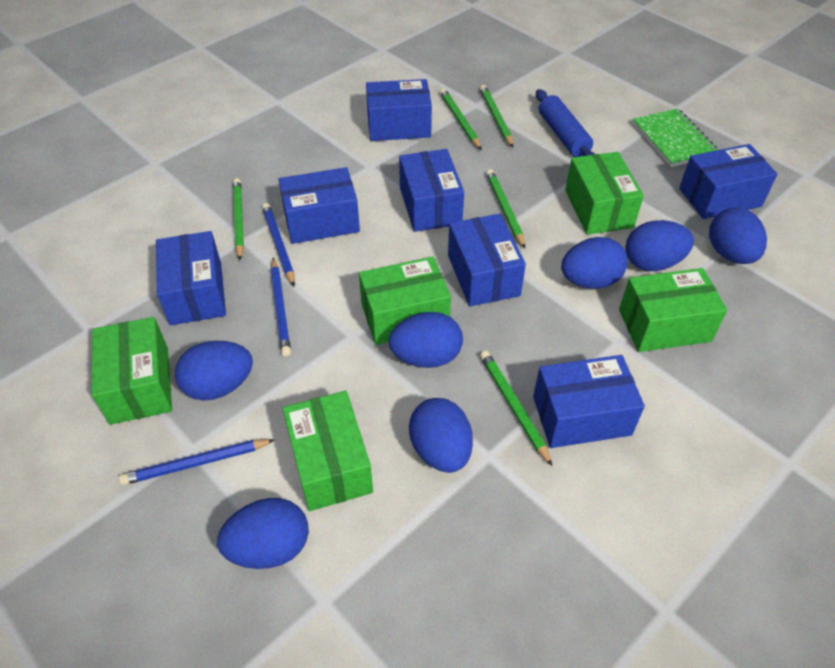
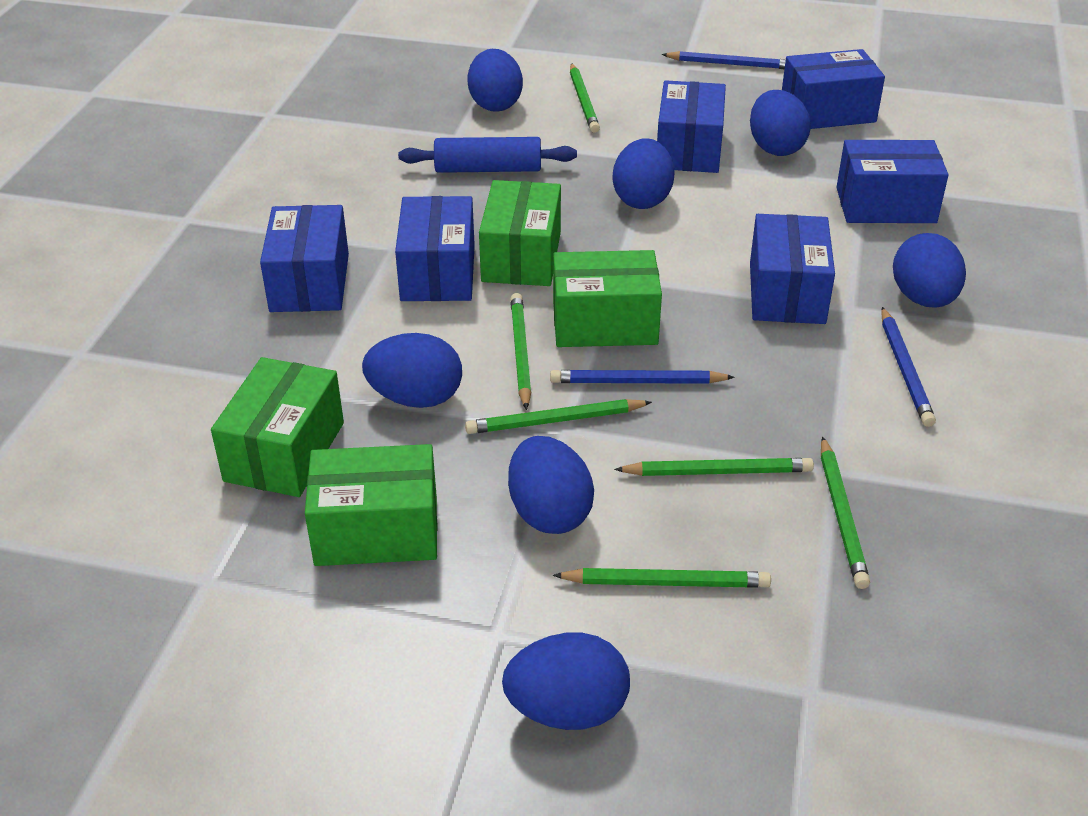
blue box: 7 -> 6
green box: 5 -> 4
green notebook: 1 -> 0
green pencil: 5 -> 6

